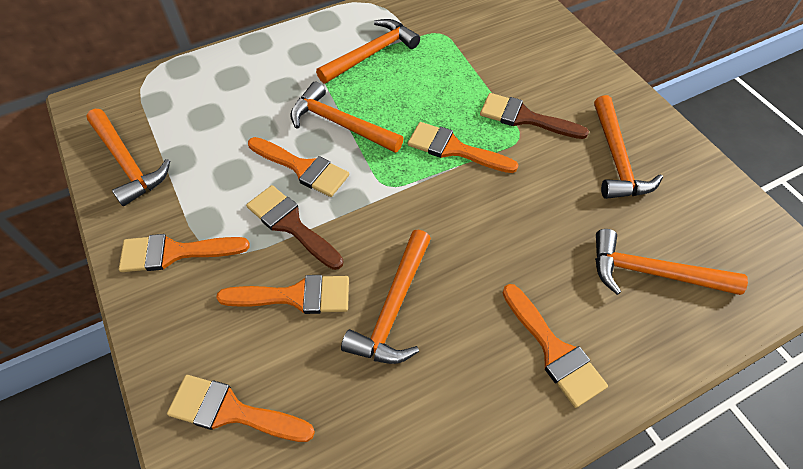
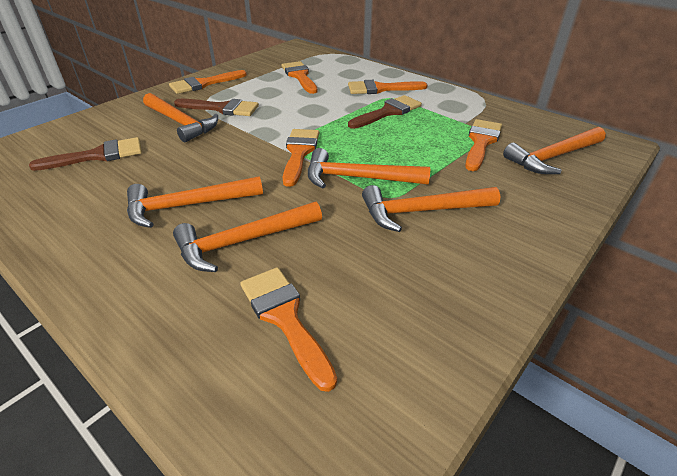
brown brush: 2 -> 3

